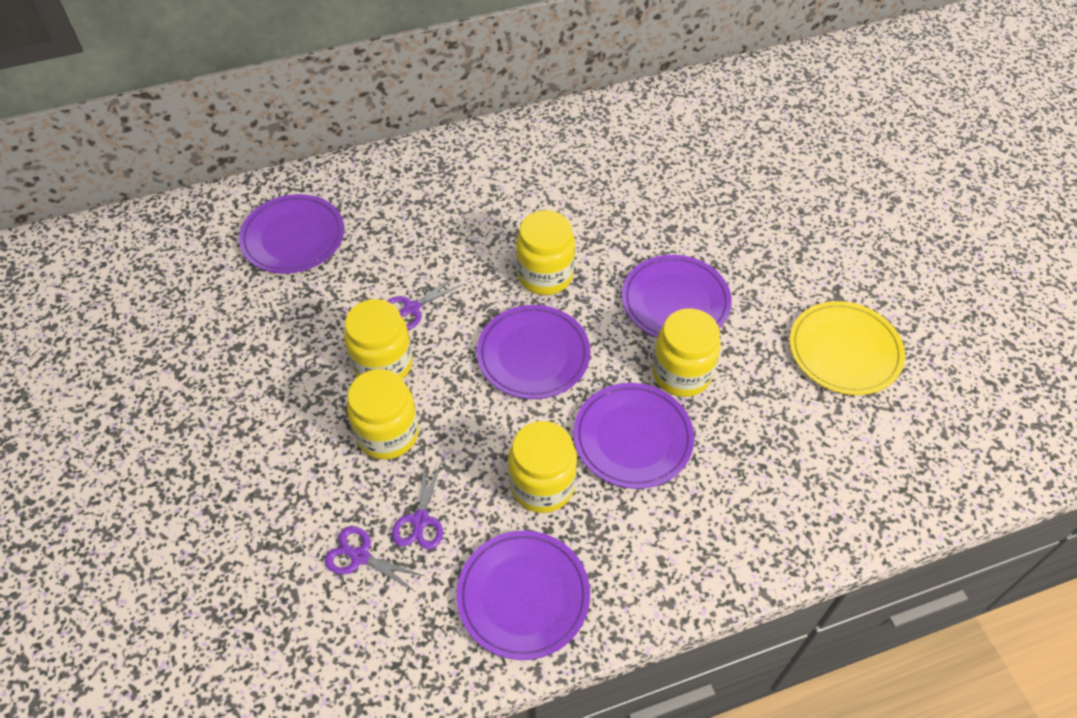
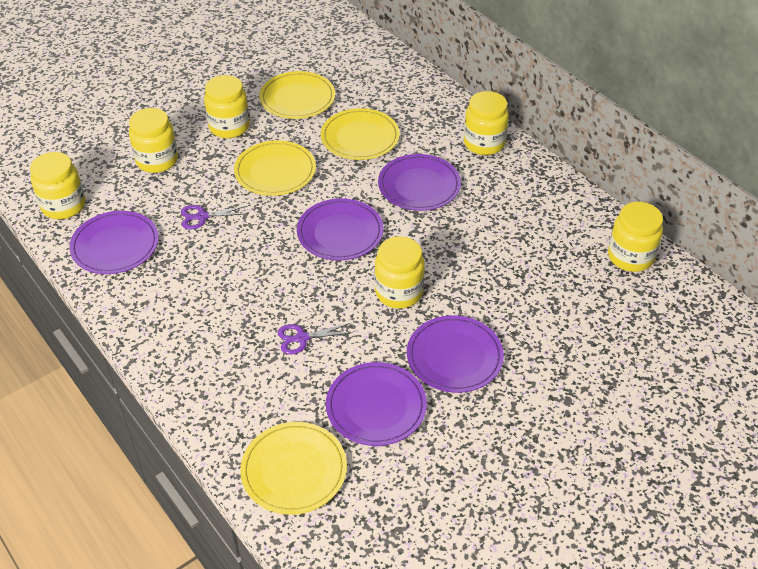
purple scissors: 3 -> 2
yellow jar: 5 -> 6
yellow plate: 1 -> 4

